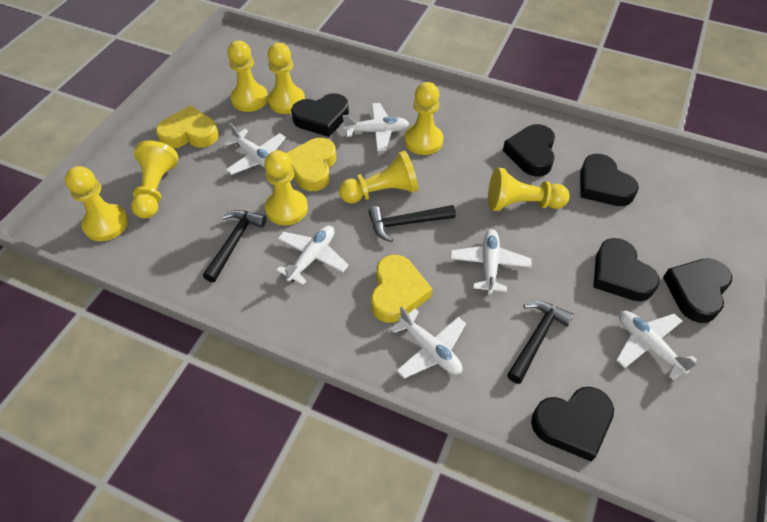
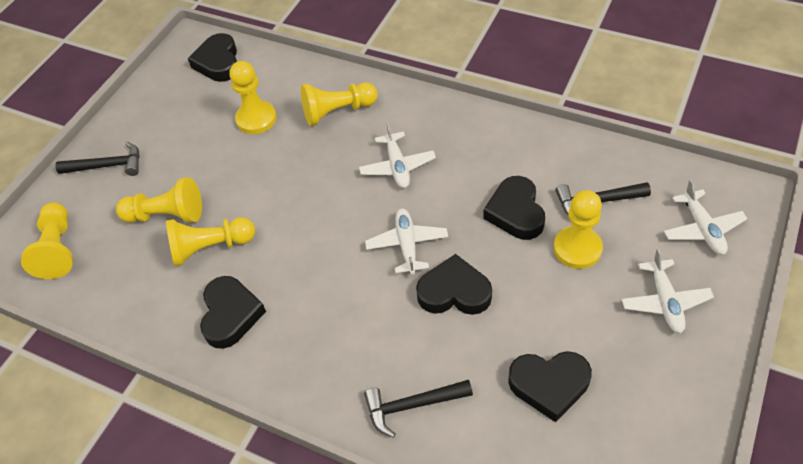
black heart: 6 -> 5
white plane: 6 -> 4
yellow heart: 3 -> 0
yellow pawn: 8 -> 6

